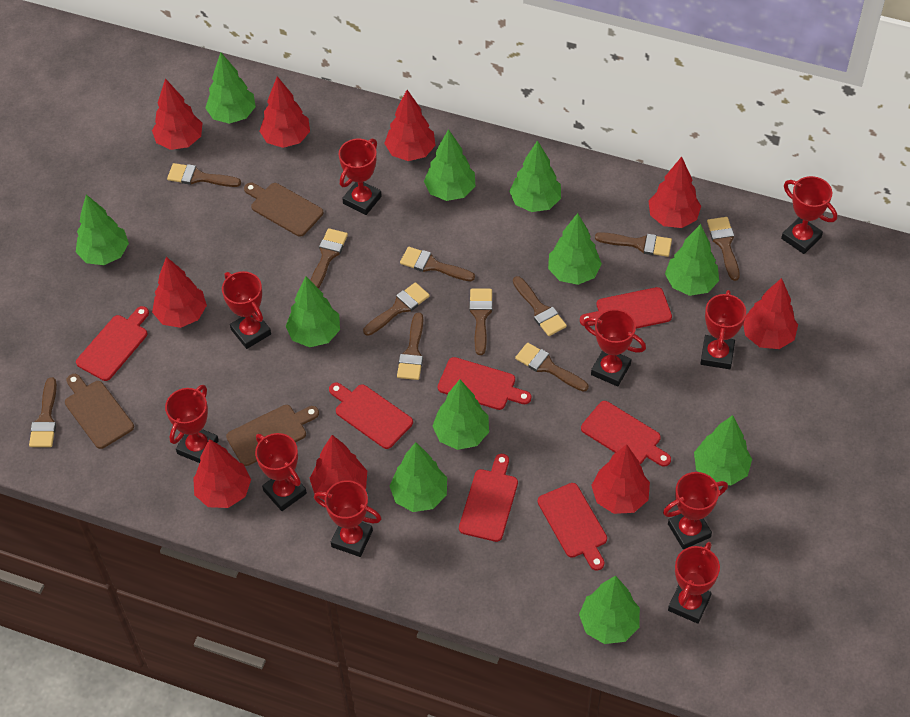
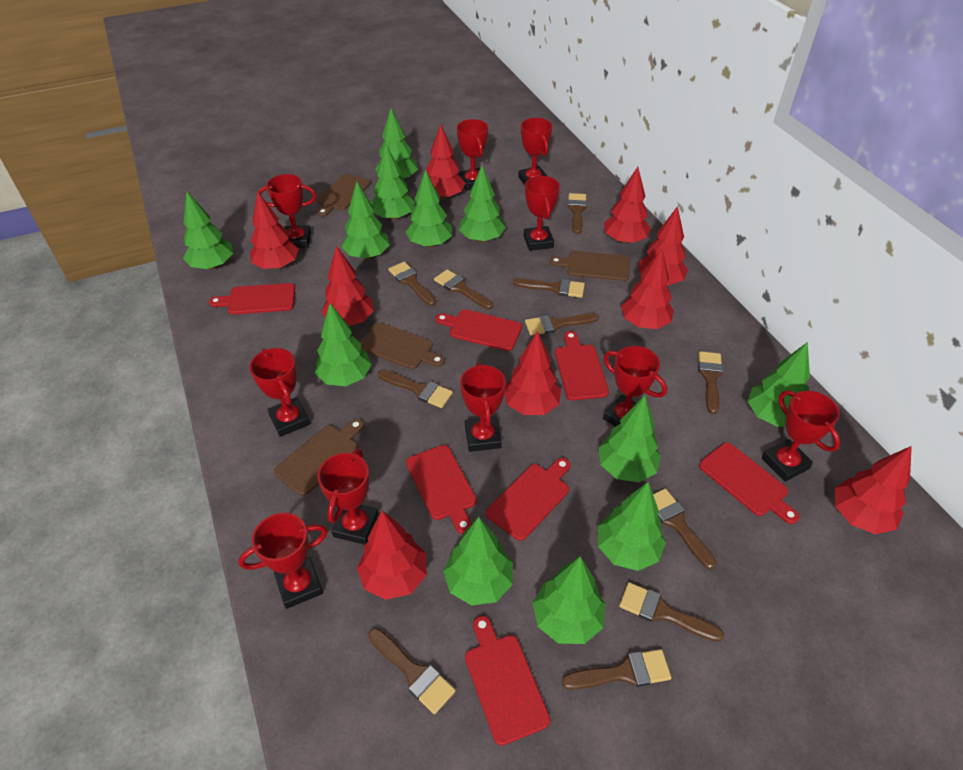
brown cutting board: 3 -> 4
green tree: 11 -> 12

